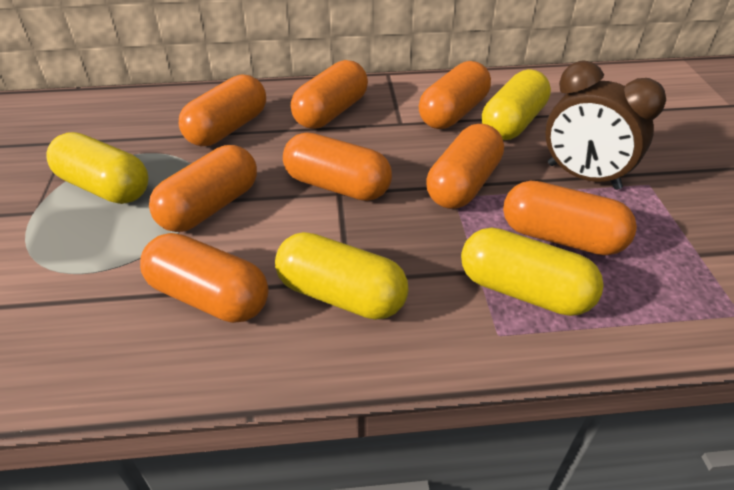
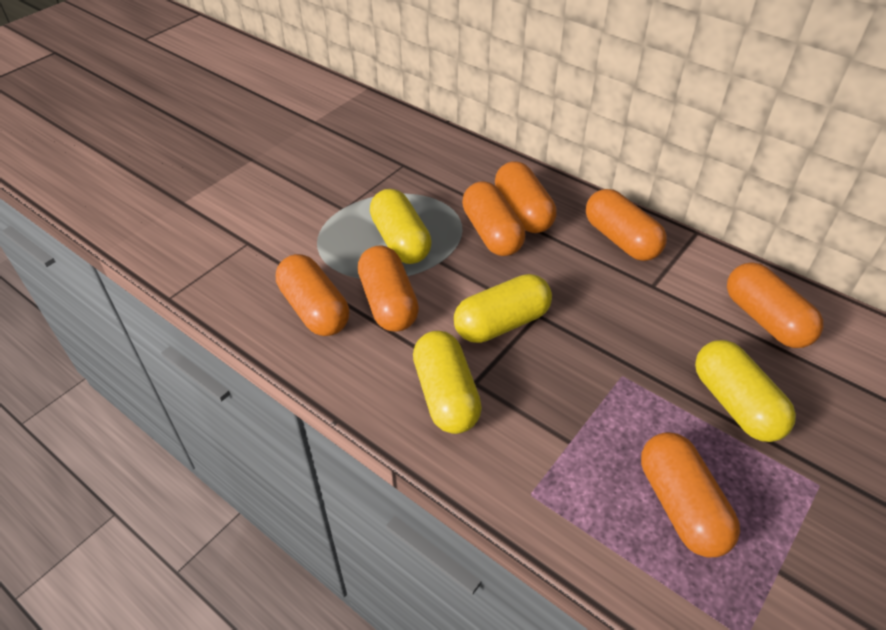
brown clock: 1 -> 0
orange capsule: 8 -> 7

